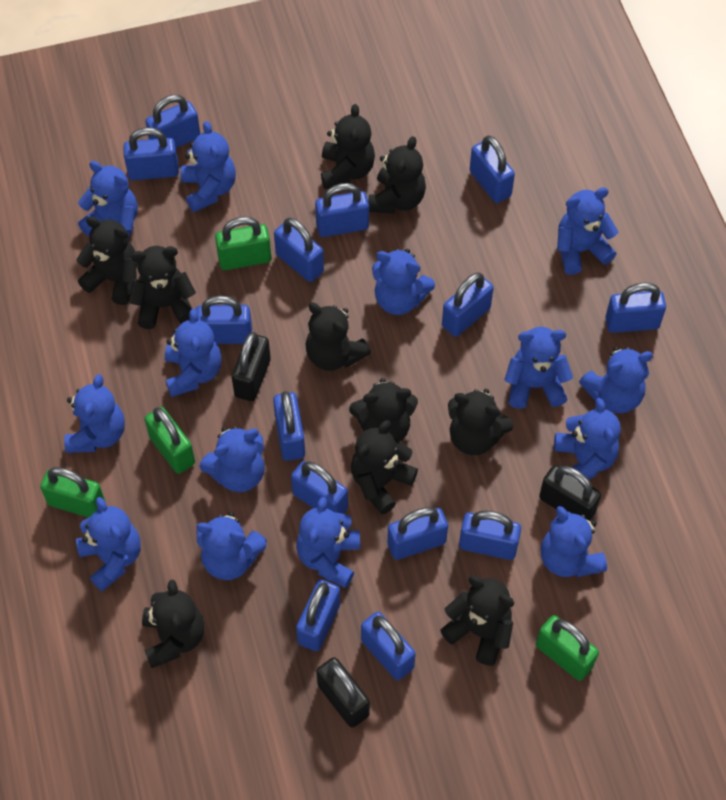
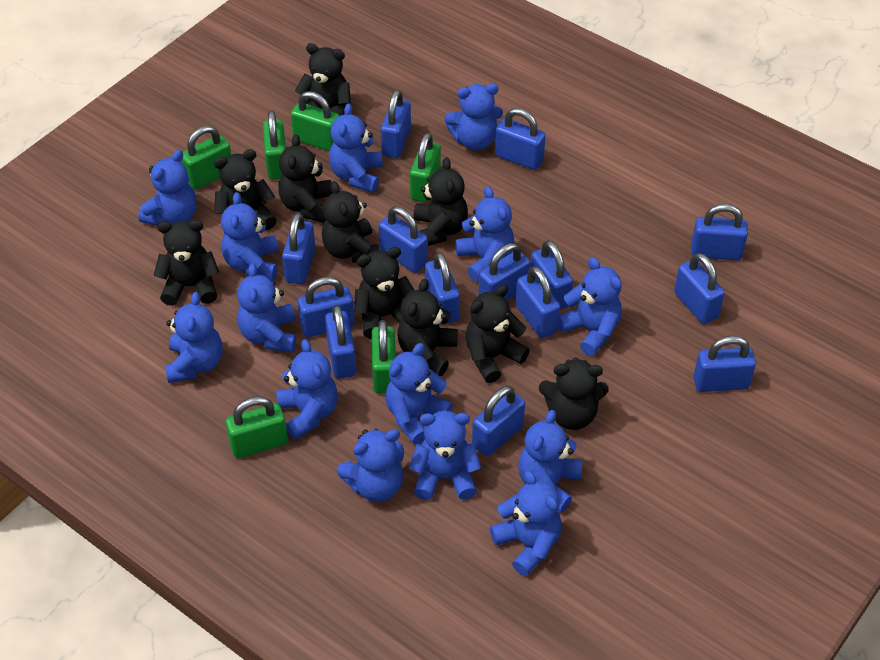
black padlock: 3 -> 0
green padlock: 4 -> 6

